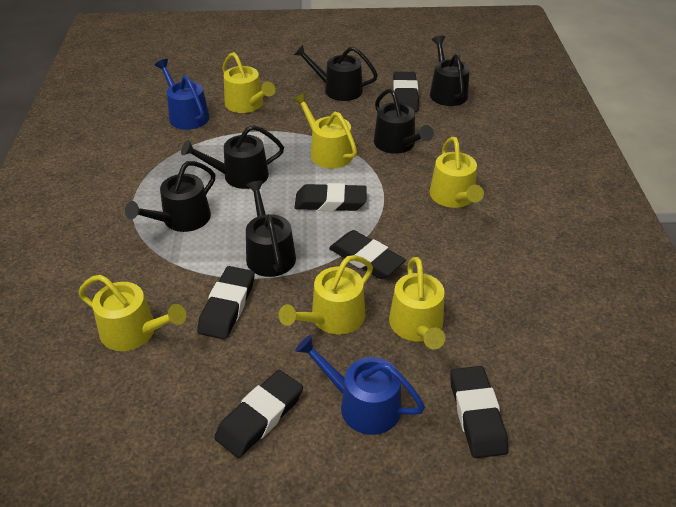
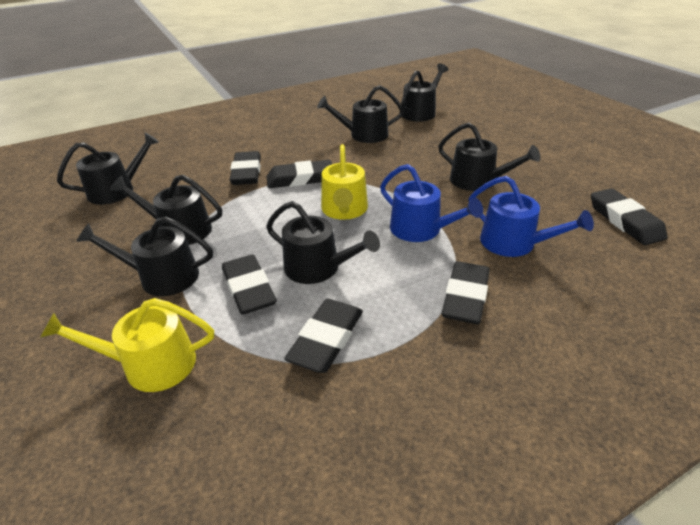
black watering can: 6 -> 7
yellow watering can: 6 -> 2

